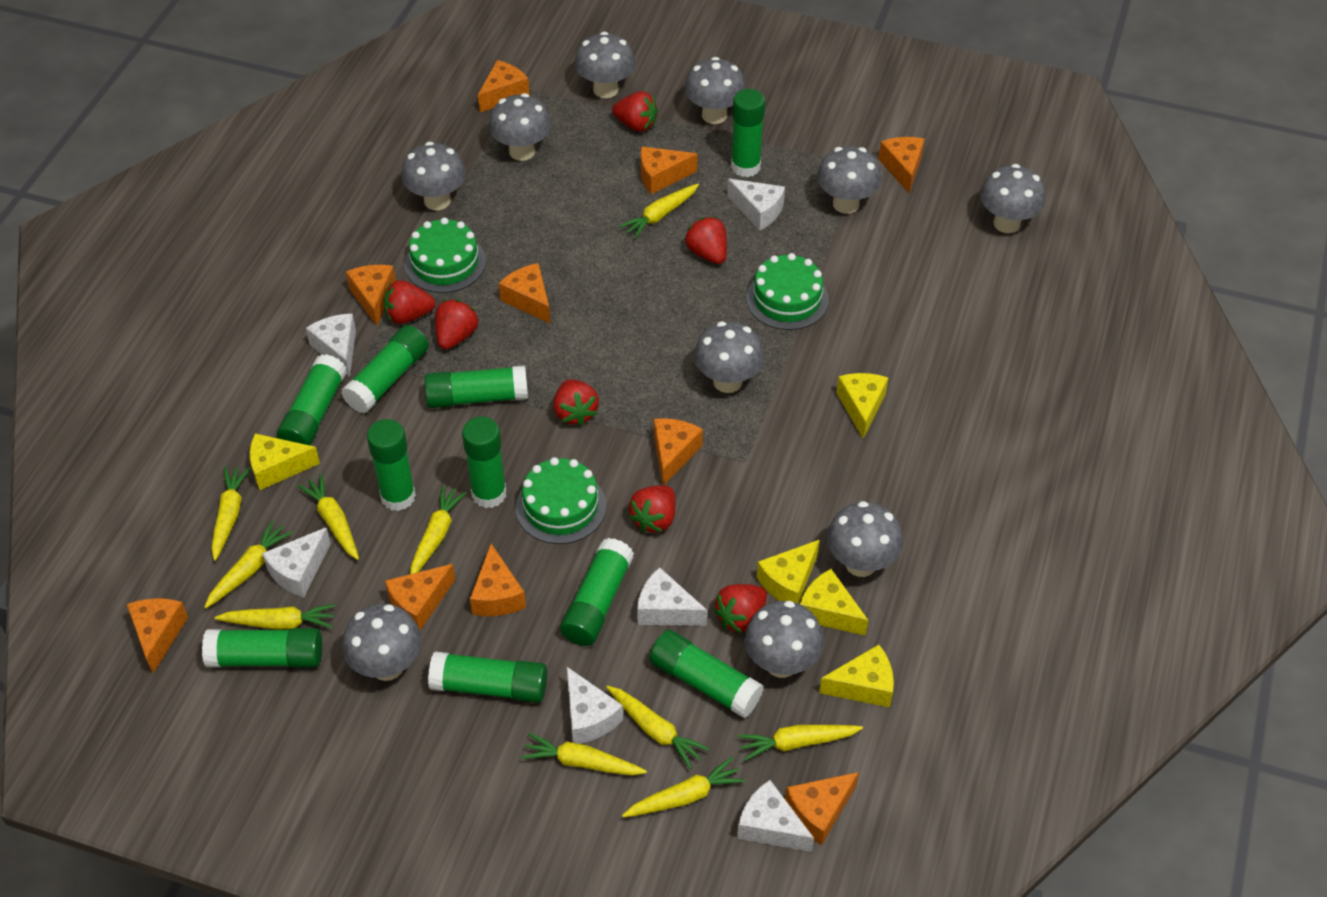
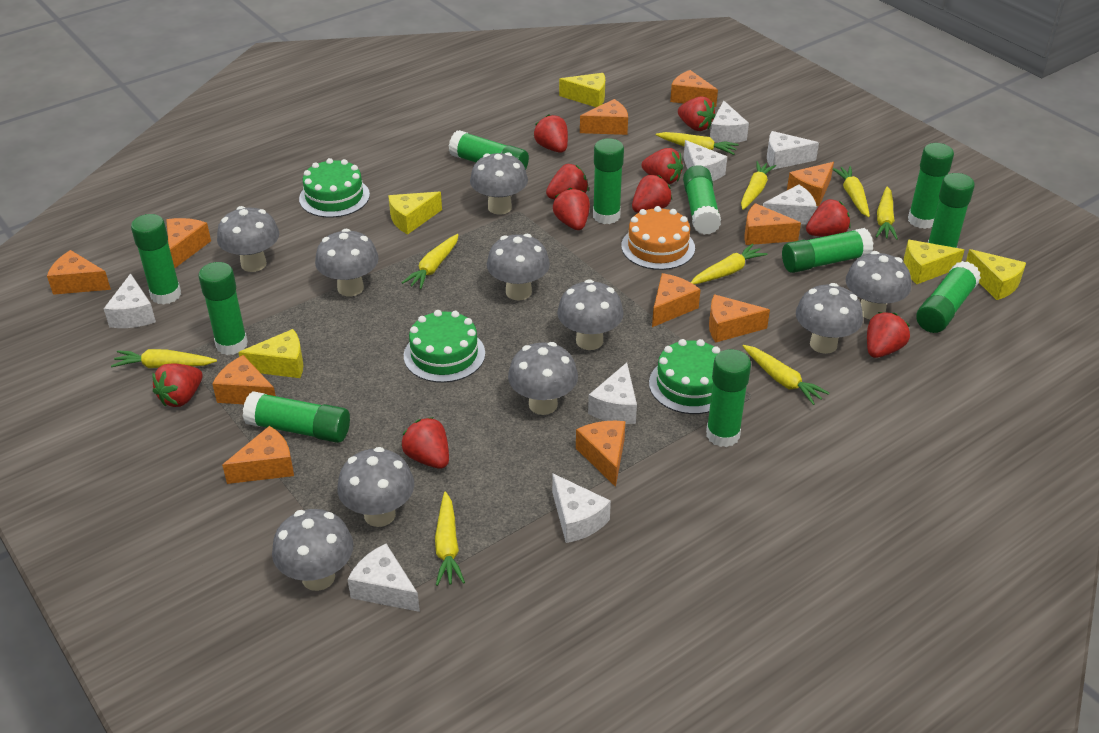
green glue stick: 10 -> 11
orange cake: 0 -> 1
orange cheese: 10 -> 11
red strawberry: 7 -> 10
white cheese: 6 -> 8
yellow carrot: 10 -> 9

